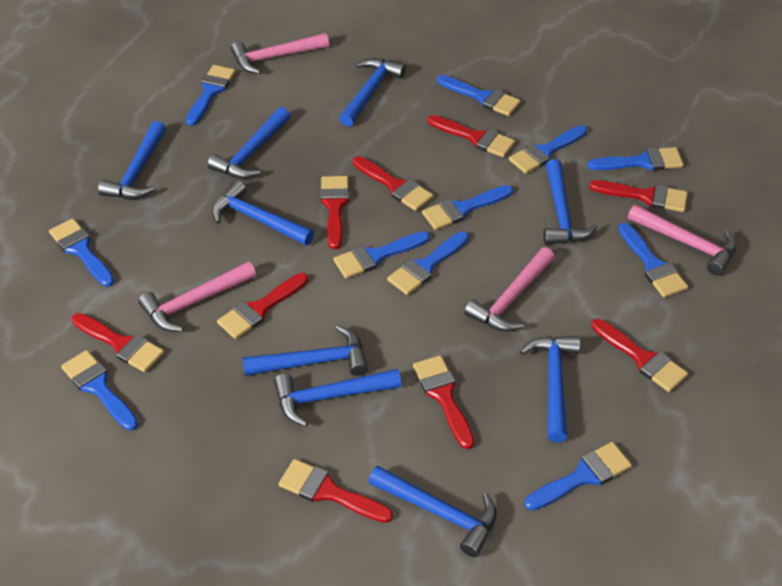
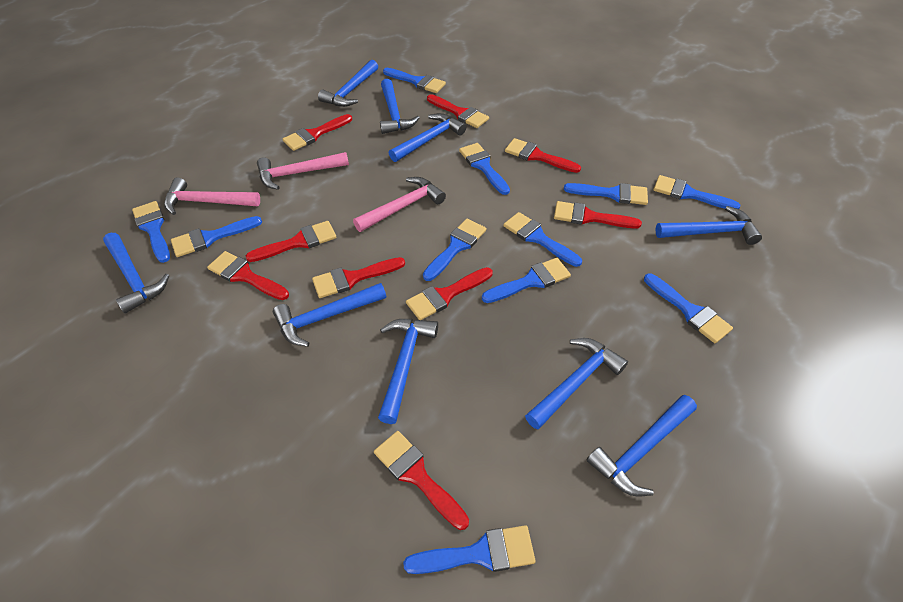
pink hammer: 4 -> 3

